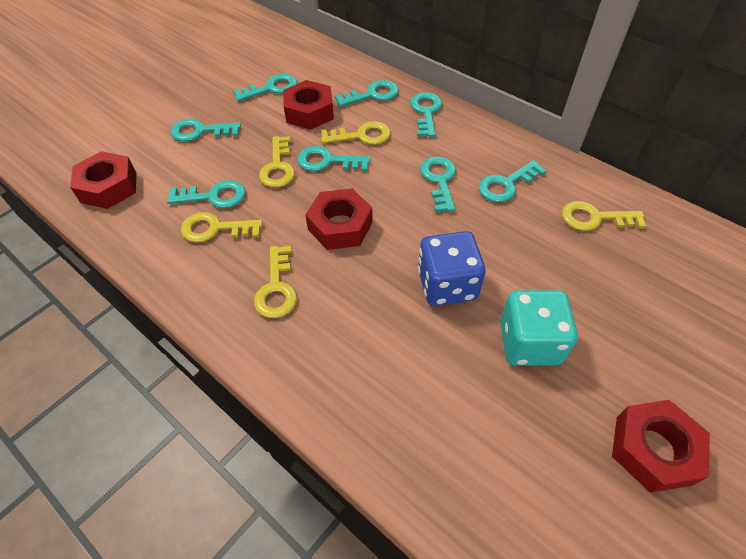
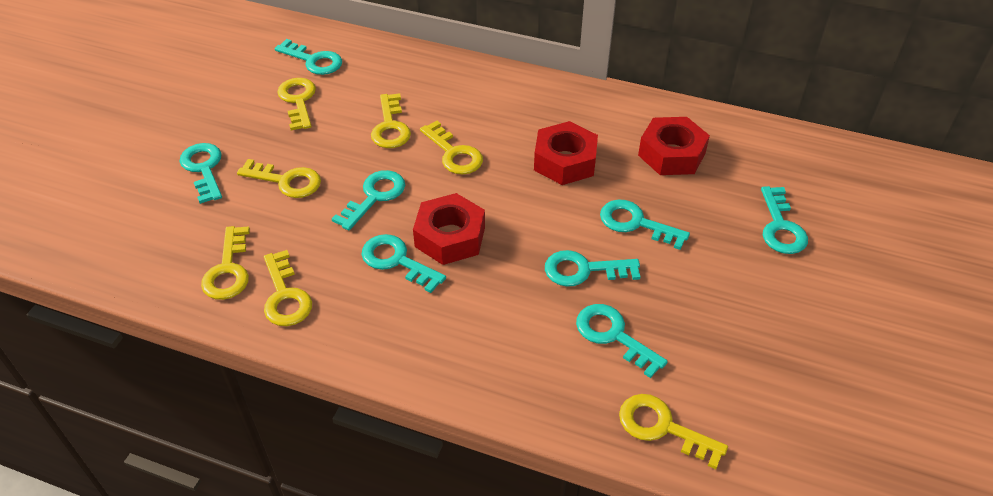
blue dice: 1 -> 0
red nut: 4 -> 3
turquoise dice: 1 -> 0
yellow key: 5 -> 7

